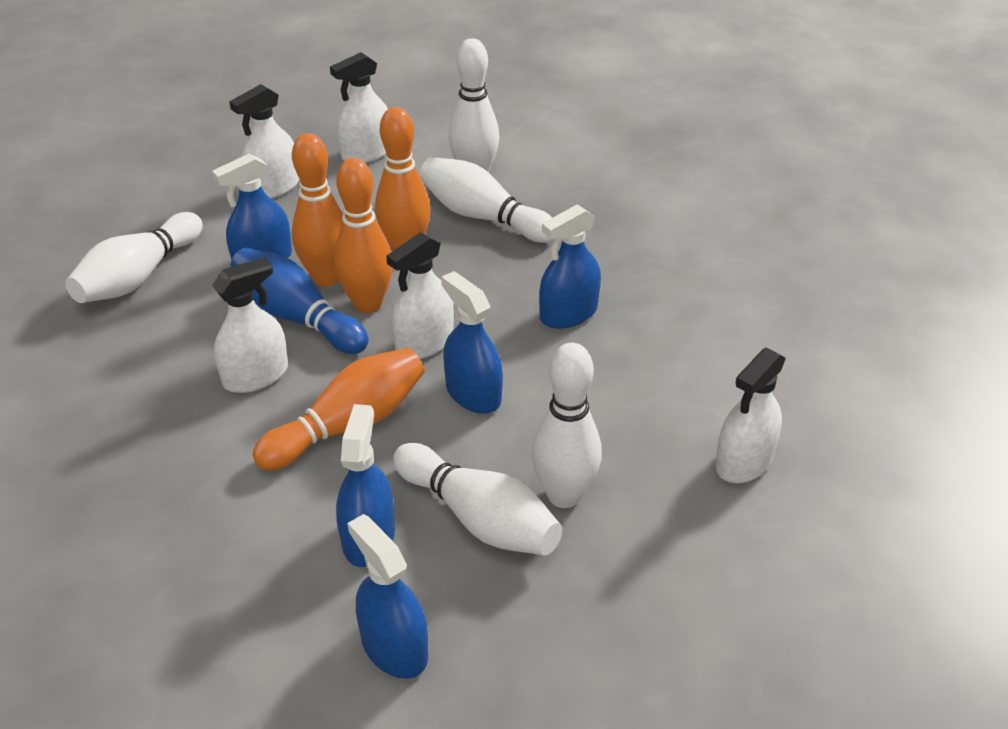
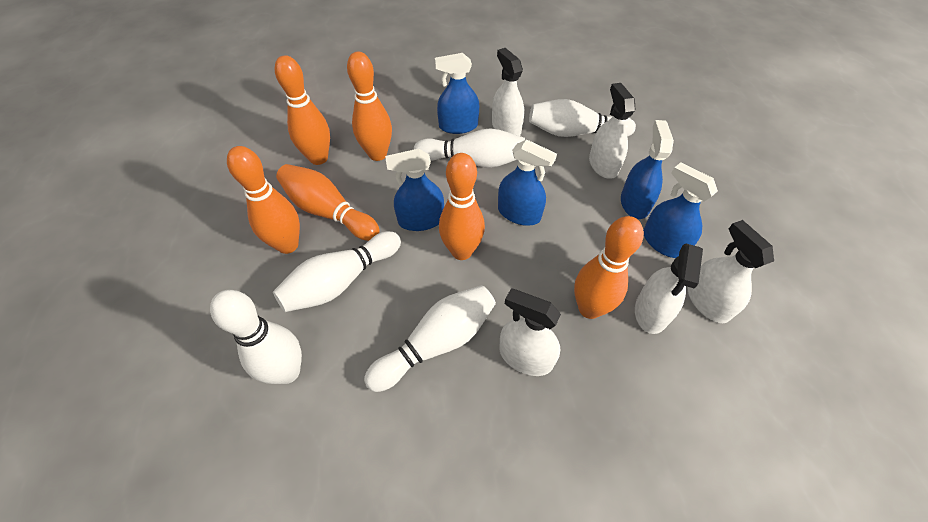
blue bowling pin: 1 -> 0
orange bowling pin: 4 -> 6

